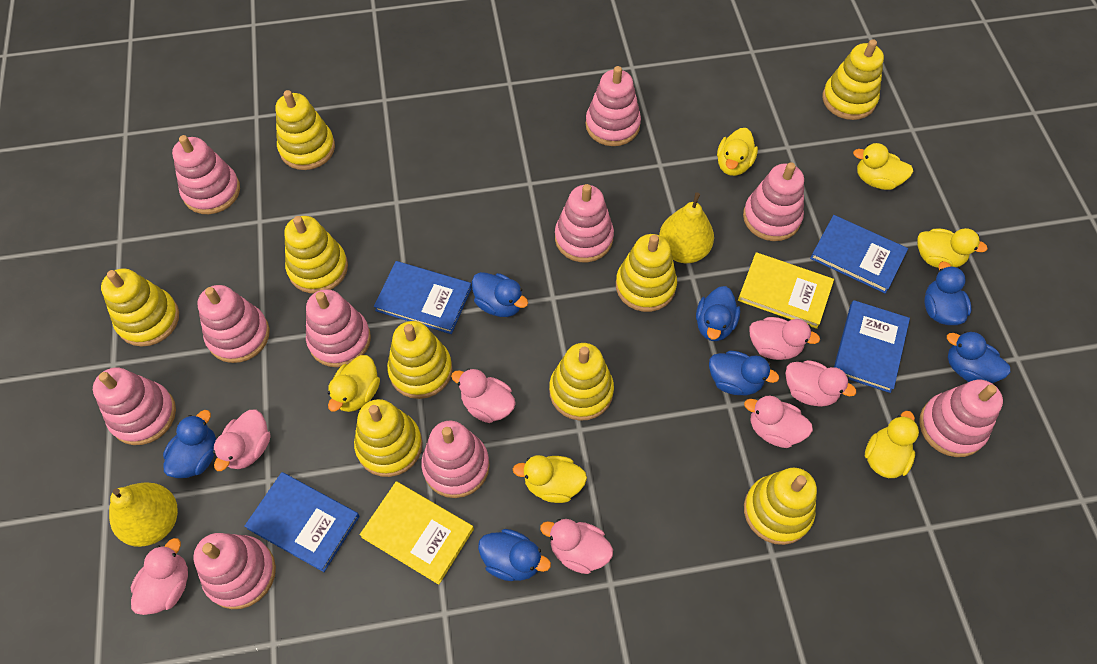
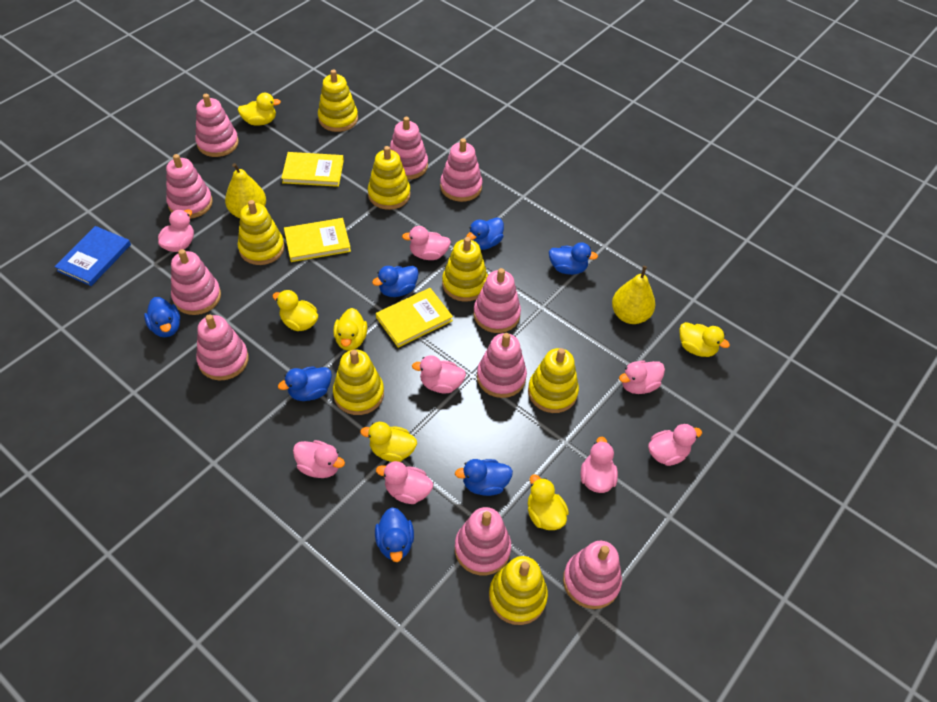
blue book: 4 -> 1
pink duck: 7 -> 8
yellow book: 2 -> 3
yellow stacking toy: 9 -> 7

